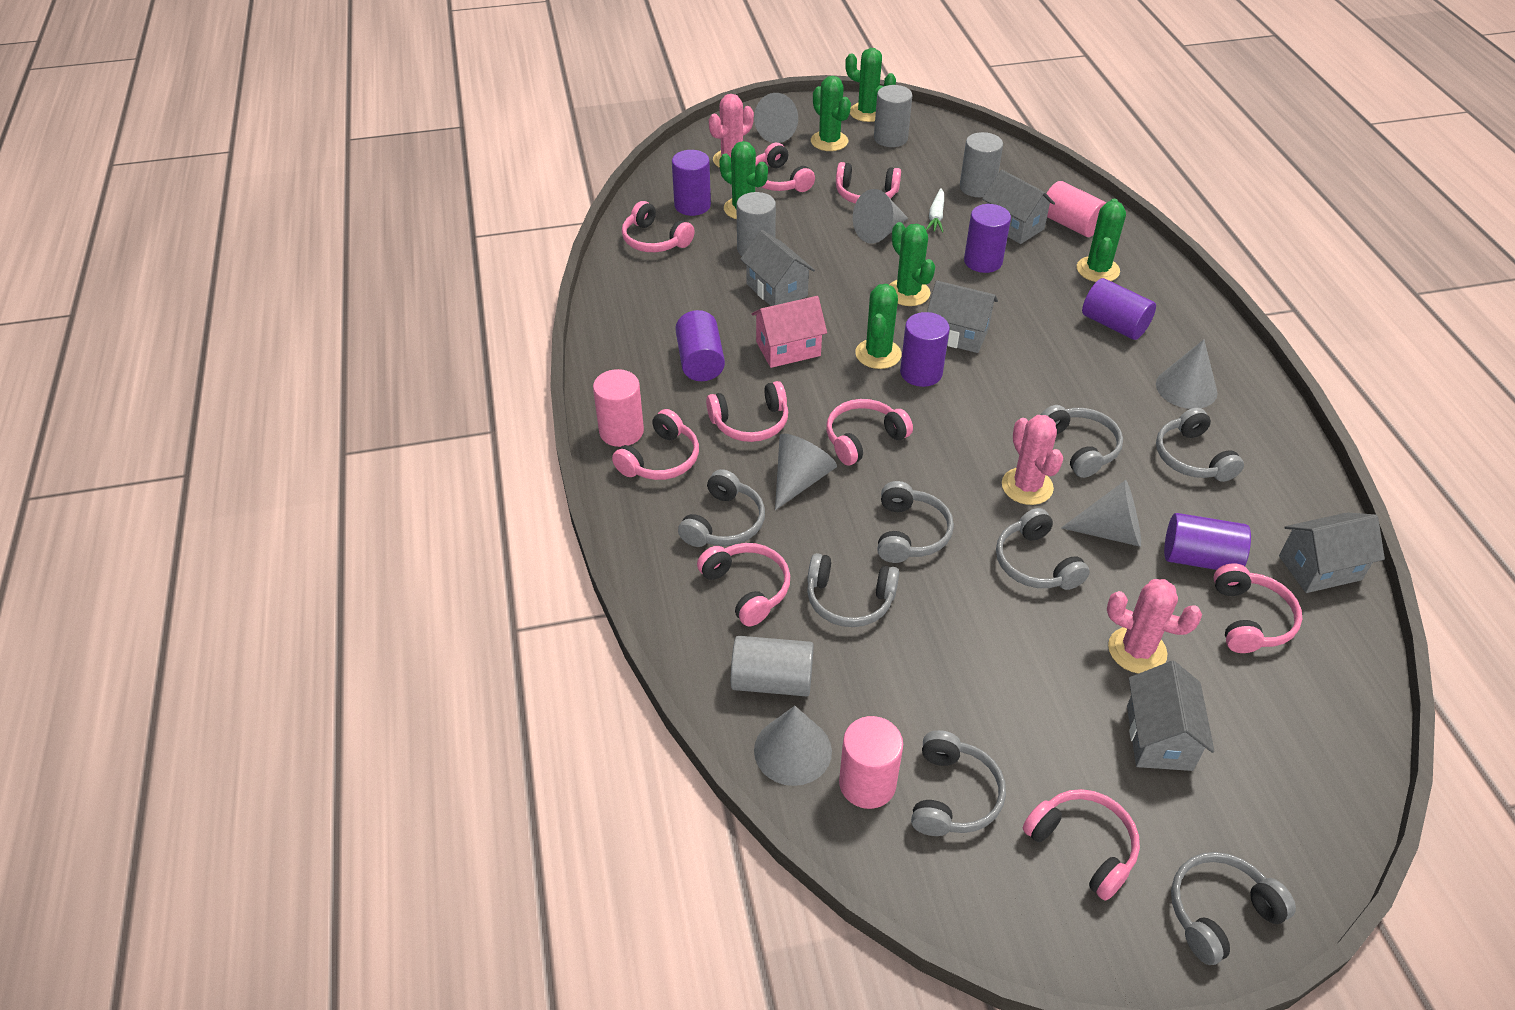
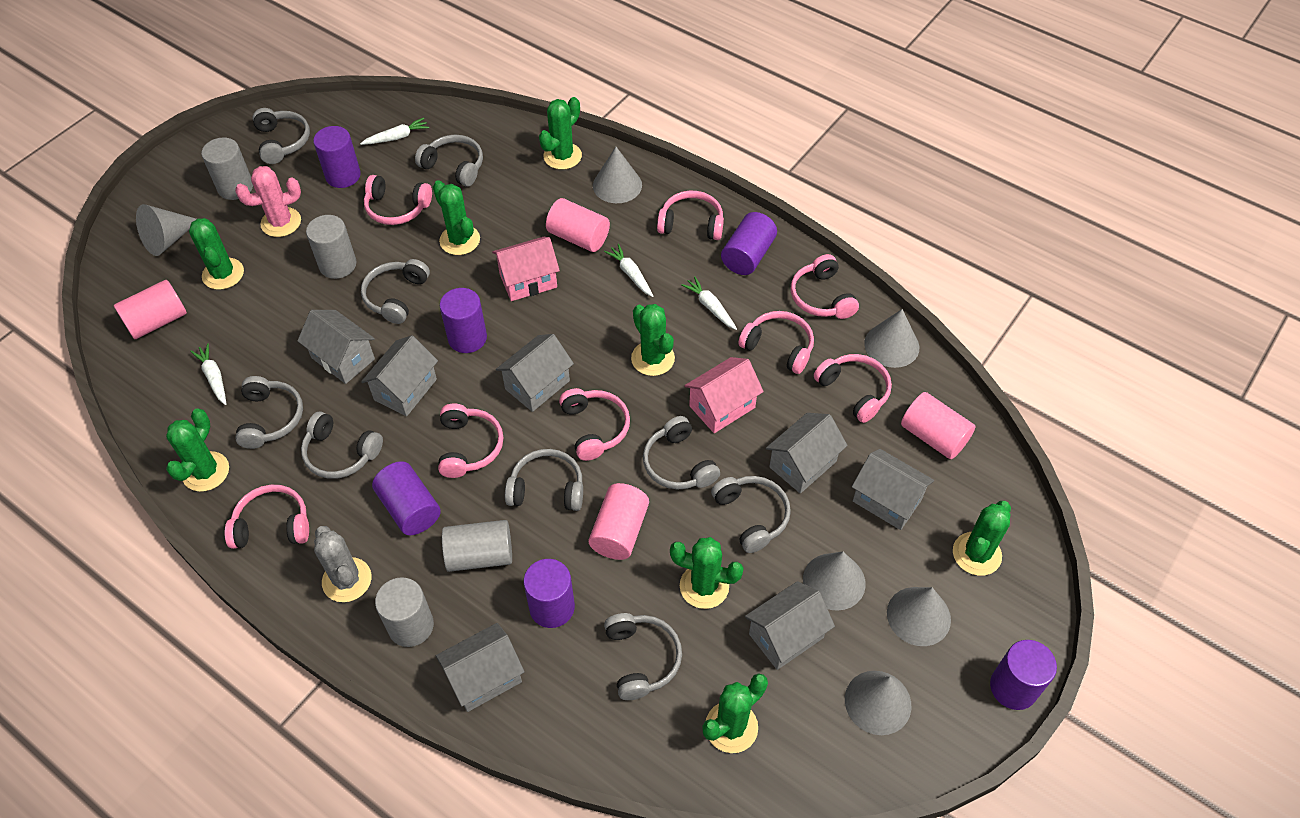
green cactus: 6 -> 8
grey cactus: 0 -> 1
grey headphones: 8 -> 9
grey house: 5 -> 7
pink cactus: 3 -> 1
pink cylinder: 3 -> 4
pink headphones: 9 -> 8
pink house: 1 -> 2
white carrot: 1 -> 4

